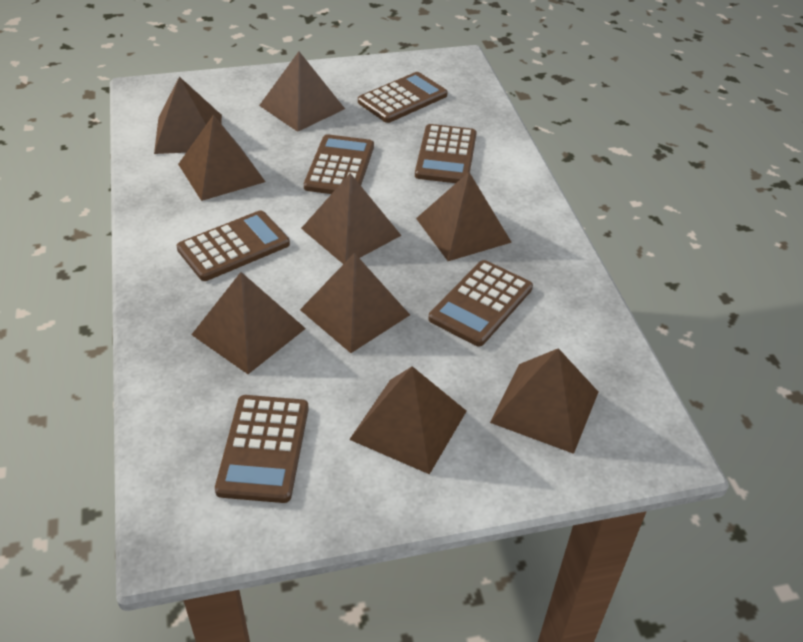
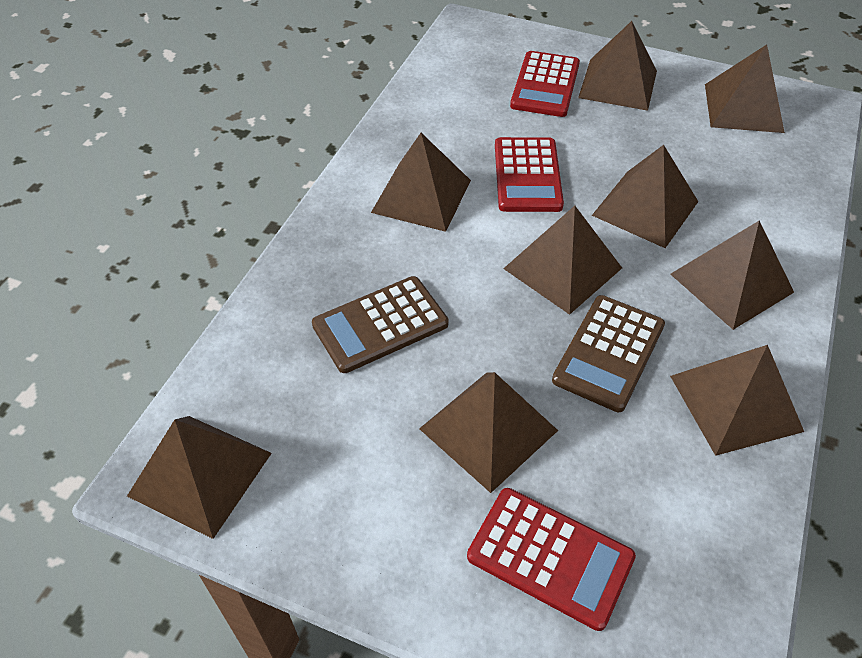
brown calculator: 6 -> 2
red calculator: 0 -> 3

